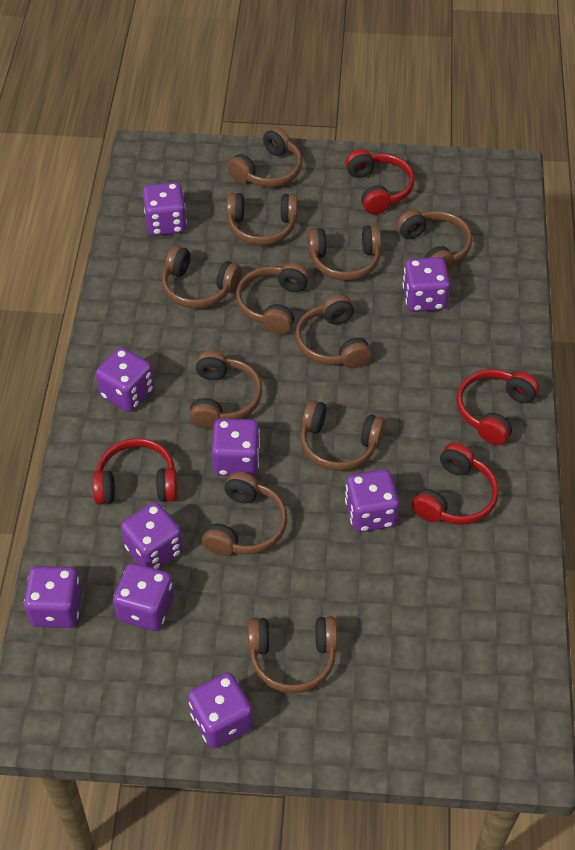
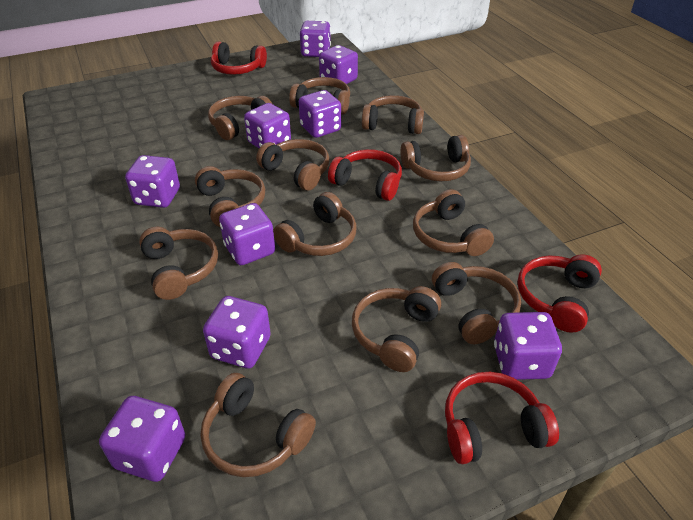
brown headphones: 11 -> 12

